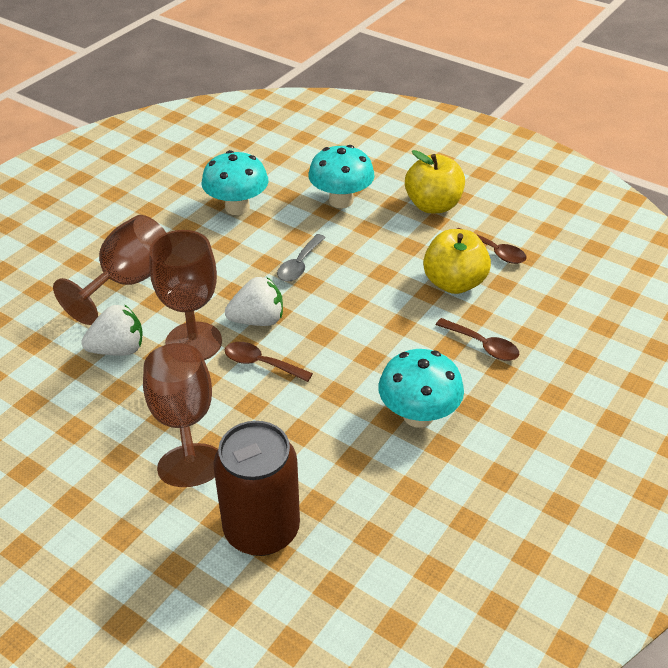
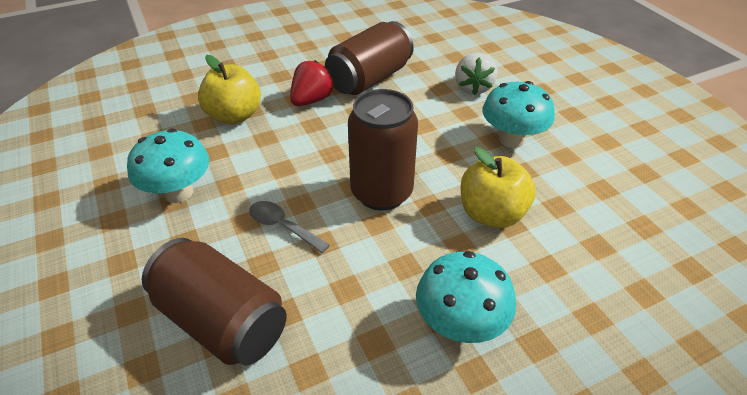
brown can: 1 -> 3
brown goblet: 3 -> 0
brown spoon: 3 -> 0
red strawberry: 0 -> 1
white strawberry: 2 -> 1

